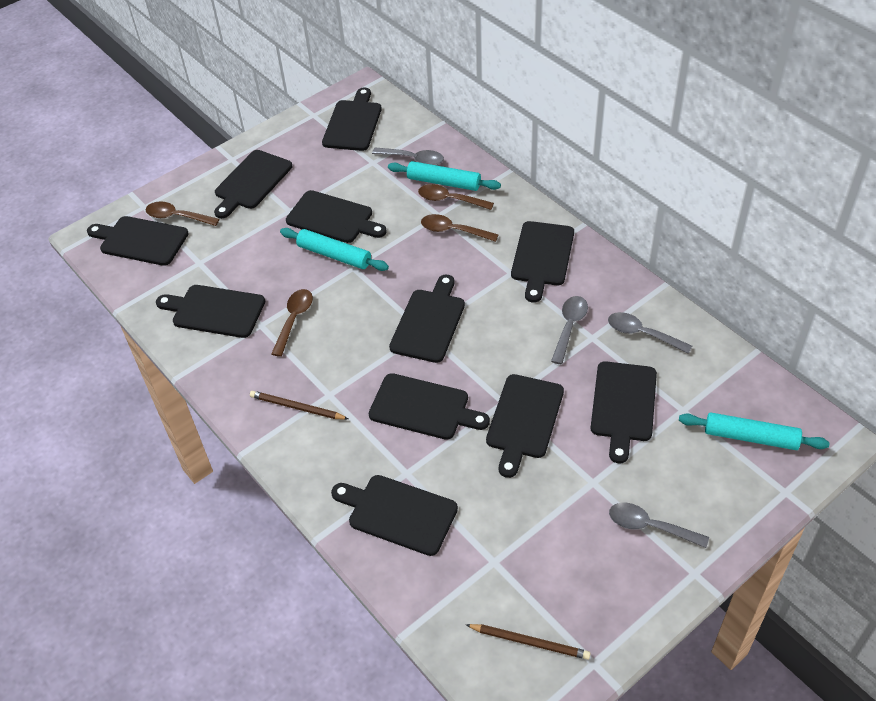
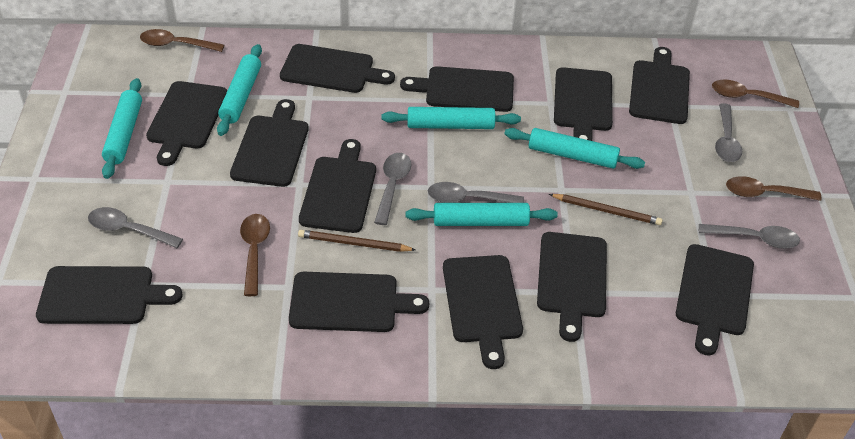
black cutting board: 11 -> 12
grey spoon: 4 -> 5
turquoise rolling pin: 3 -> 5

